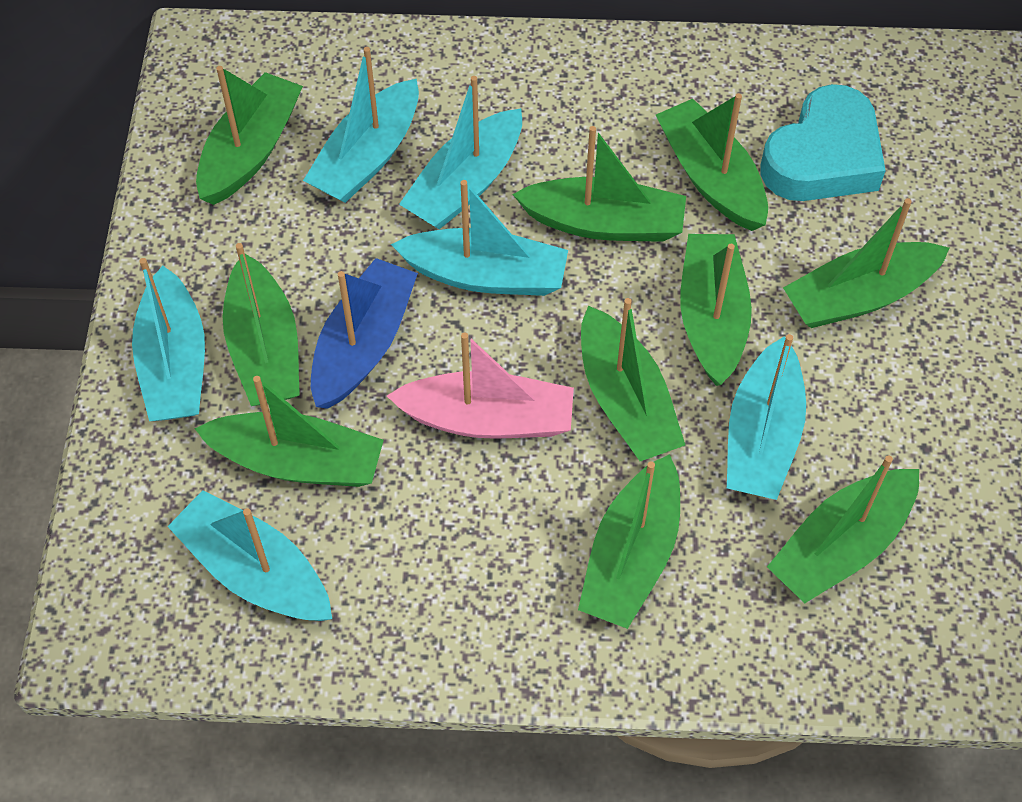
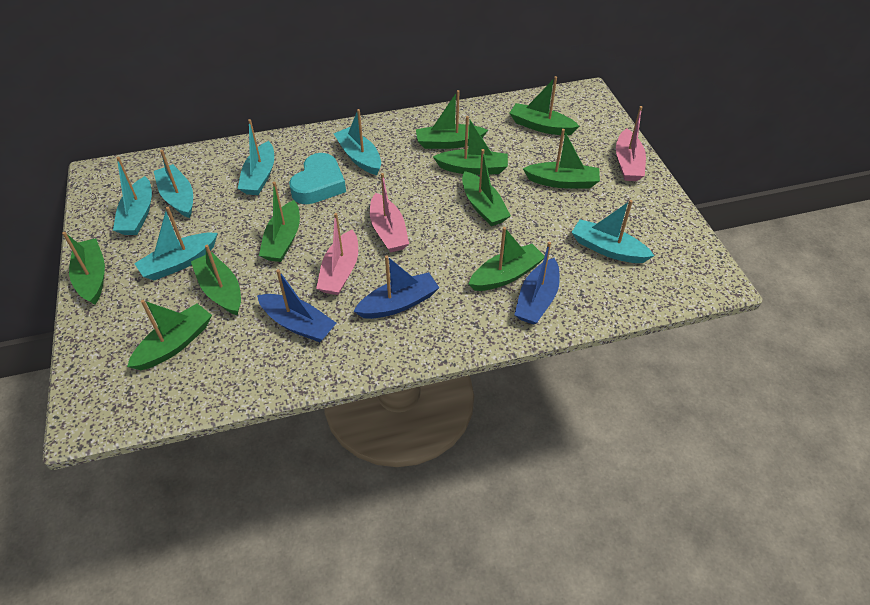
blue boat: 1 -> 3
pink boat: 1 -> 3

